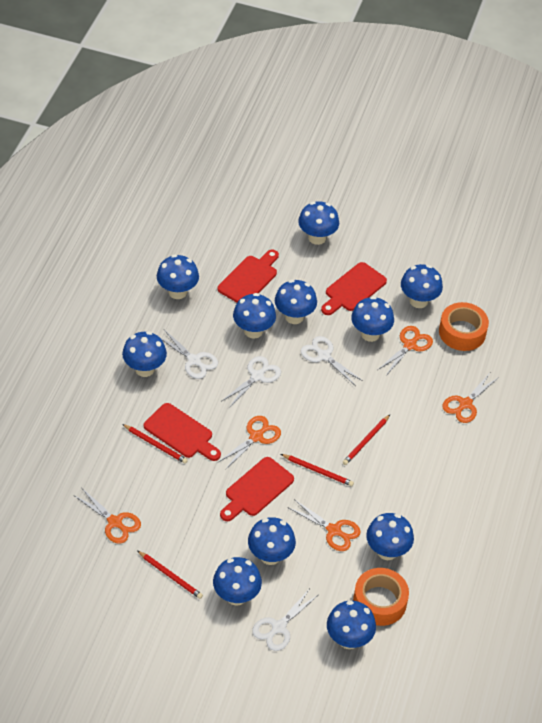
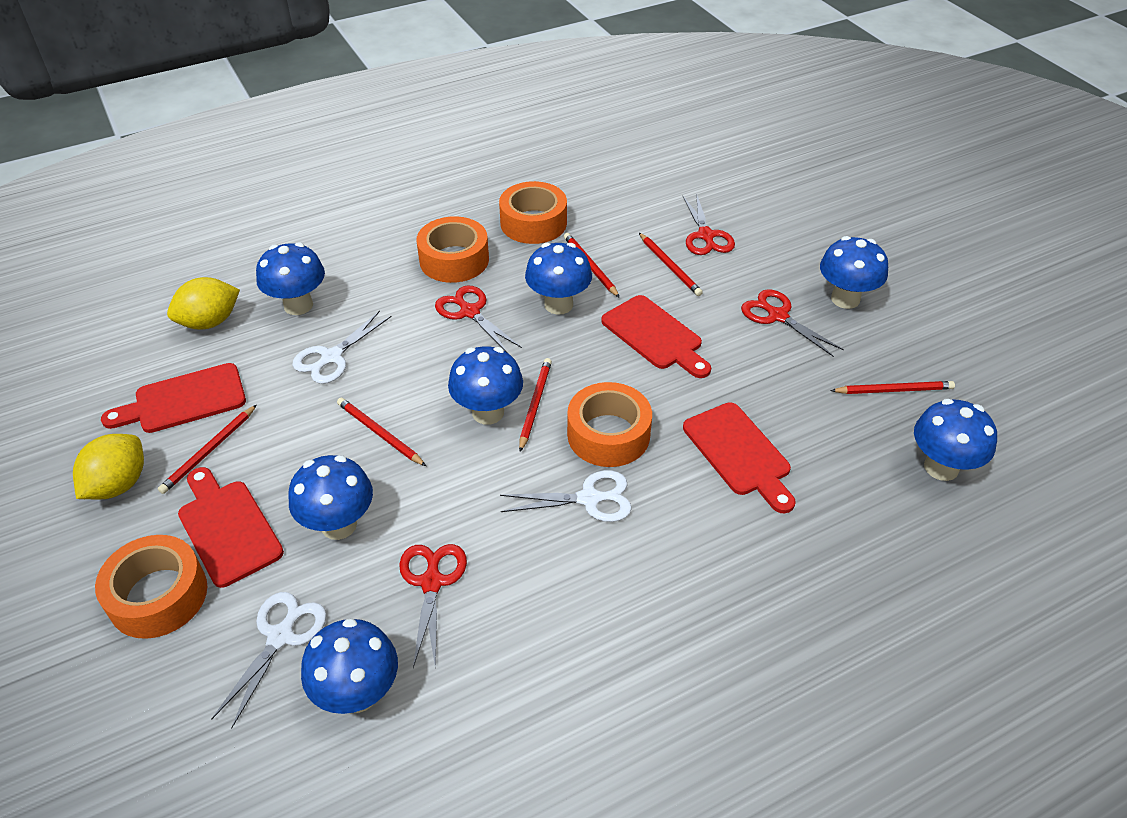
blue mushroom: 11 -> 7
orange scissors: 5 -> 0
orange tape: 2 -> 4
red pencil: 4 -> 6
red scissors: 0 -> 4
white scissors: 4 -> 3
yellow lemon: 0 -> 2

